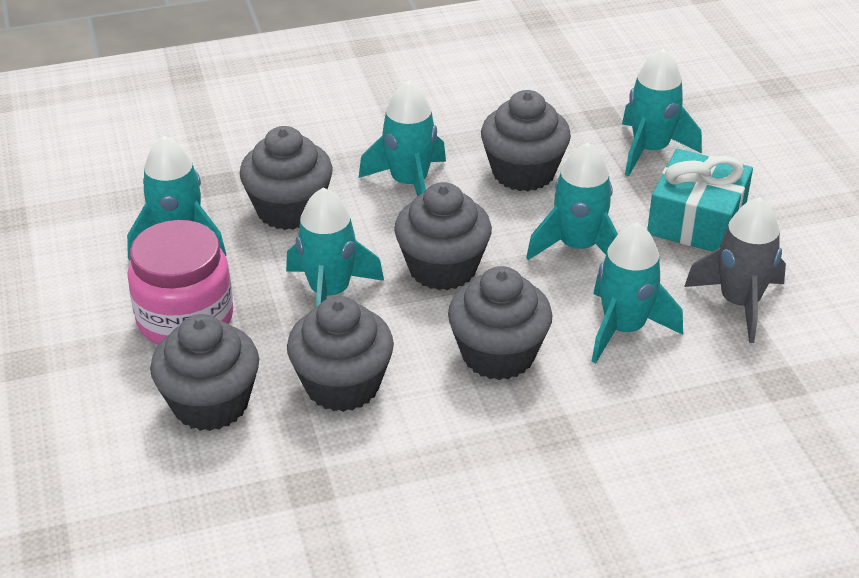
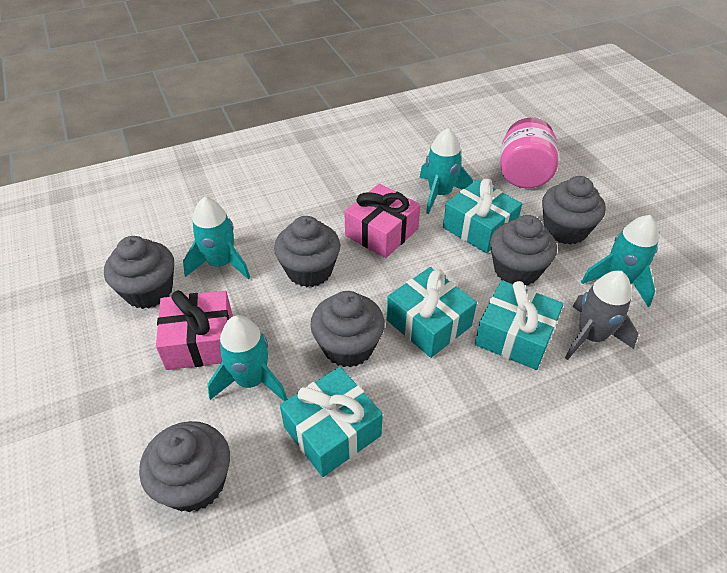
pink gift: 0 -> 2
turquoise gift: 1 -> 4
turquoise rocket: 6 -> 4

